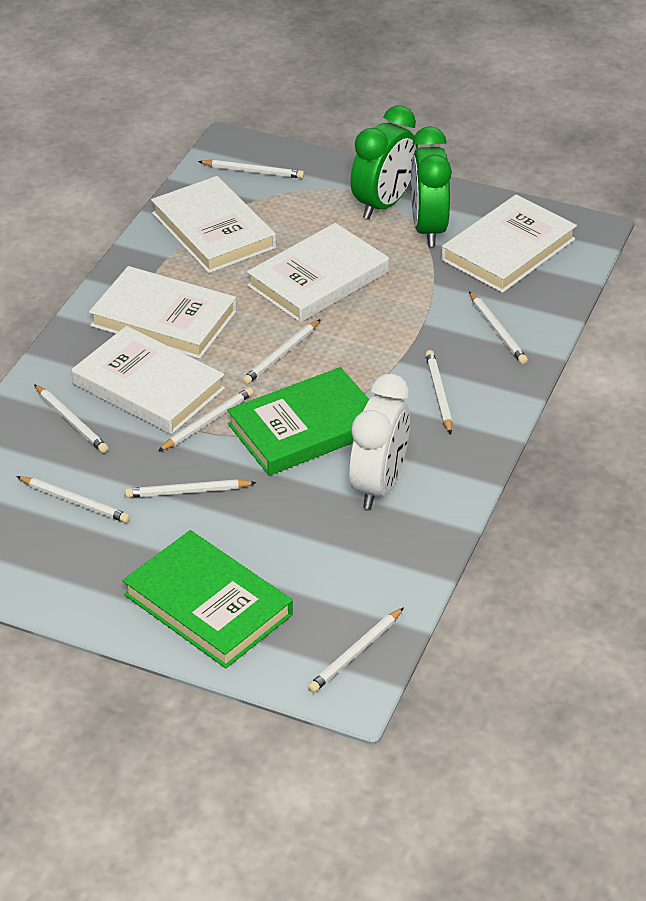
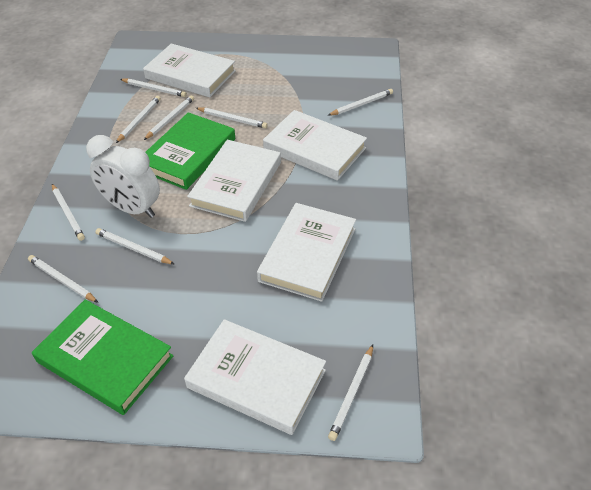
green clock: 2 -> 0

